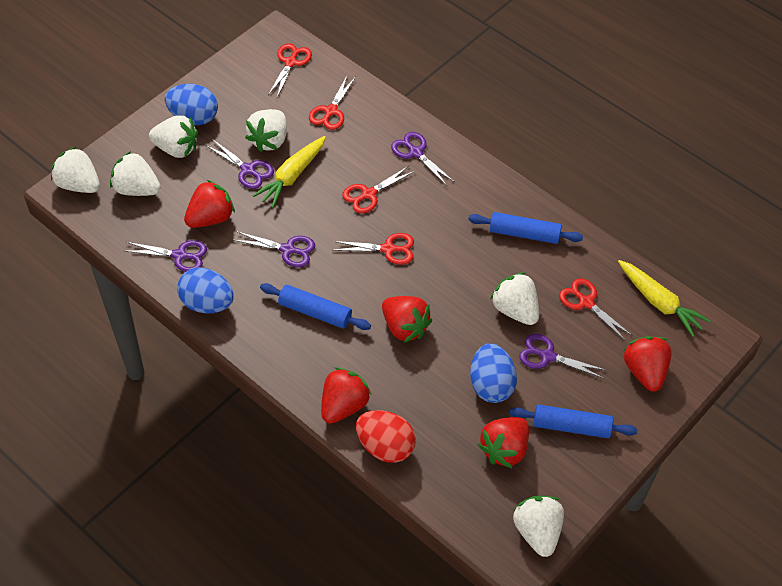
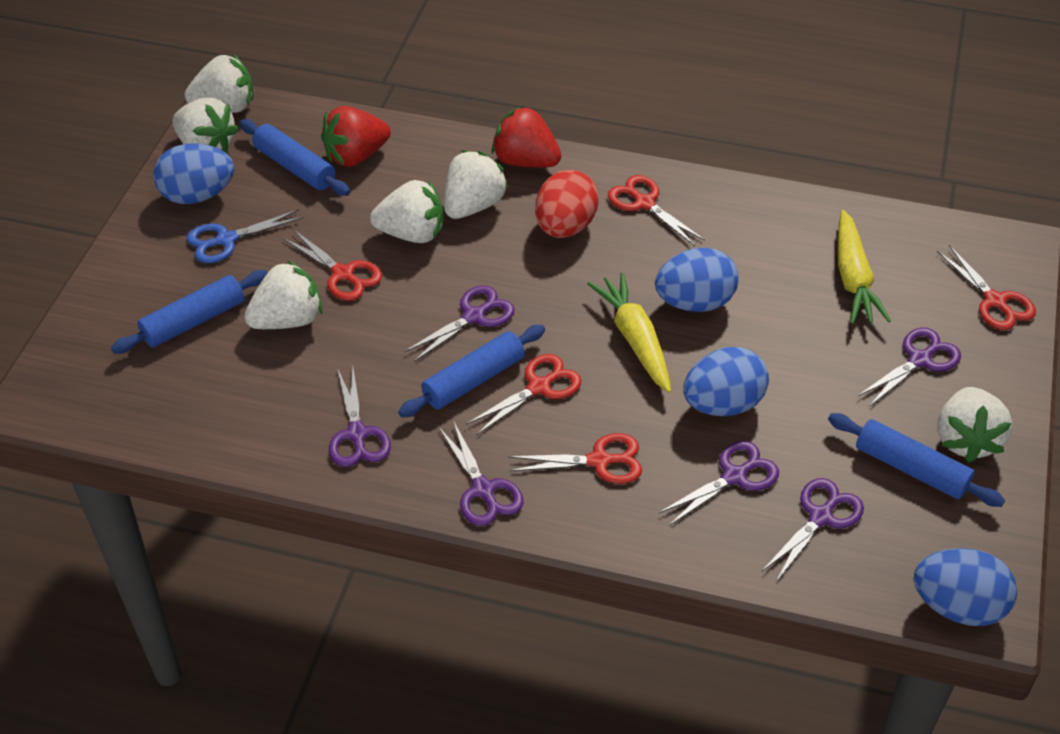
blue egg: 3 -> 4
blue rolling pin: 3 -> 4
blue scissors: 0 -> 1
purple scissors: 5 -> 6
red strawberry: 5 -> 2

